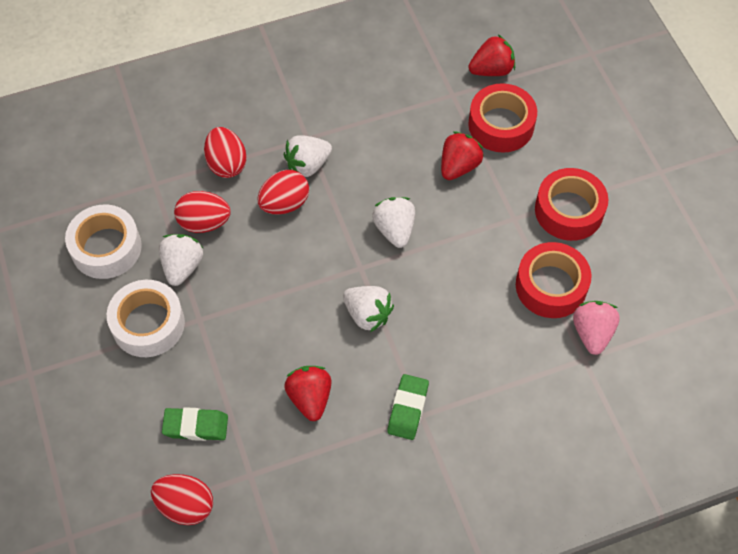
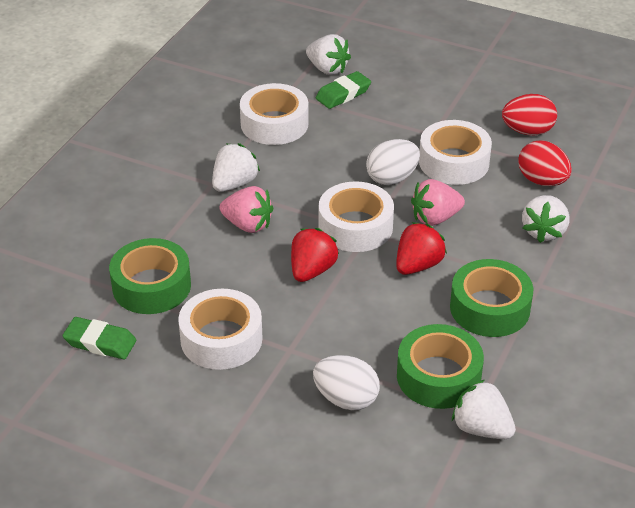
green tape: 0 -> 3
pink strawberry: 1 -> 2
red egg: 4 -> 2
red strawberry: 3 -> 2
red tape: 3 -> 0
white egg: 0 -> 2
white tape: 2 -> 4

